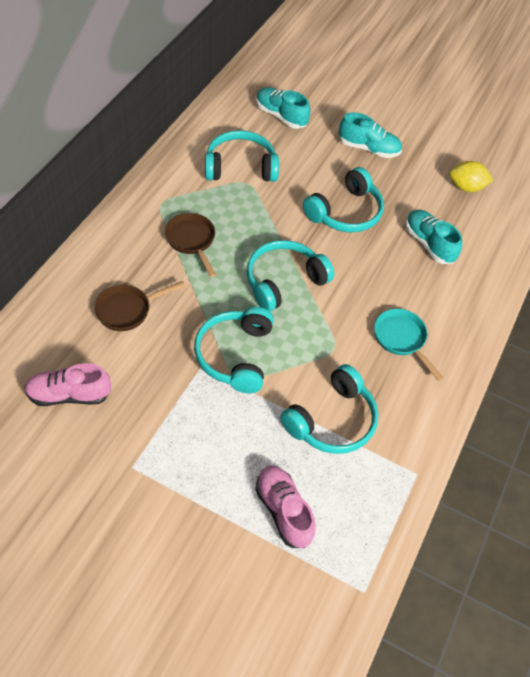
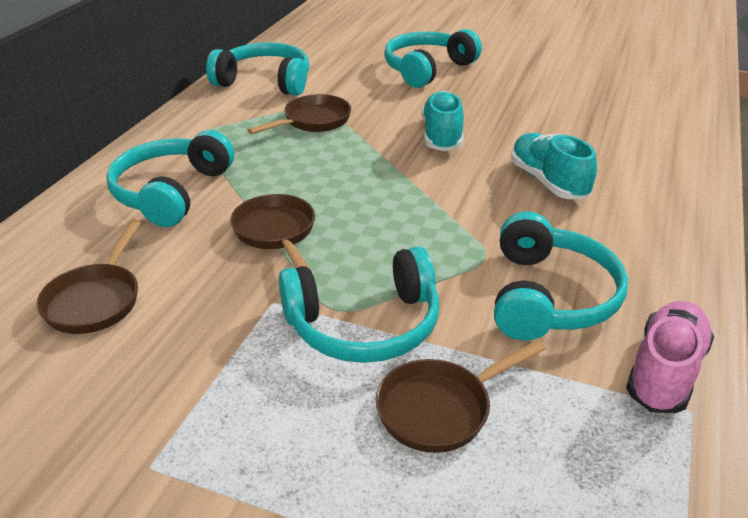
brown pan: 2 -> 4
pink shoe: 2 -> 1
turquoise pan: 1 -> 0
turquoise shoe: 3 -> 2
yellow lemon: 1 -> 0

